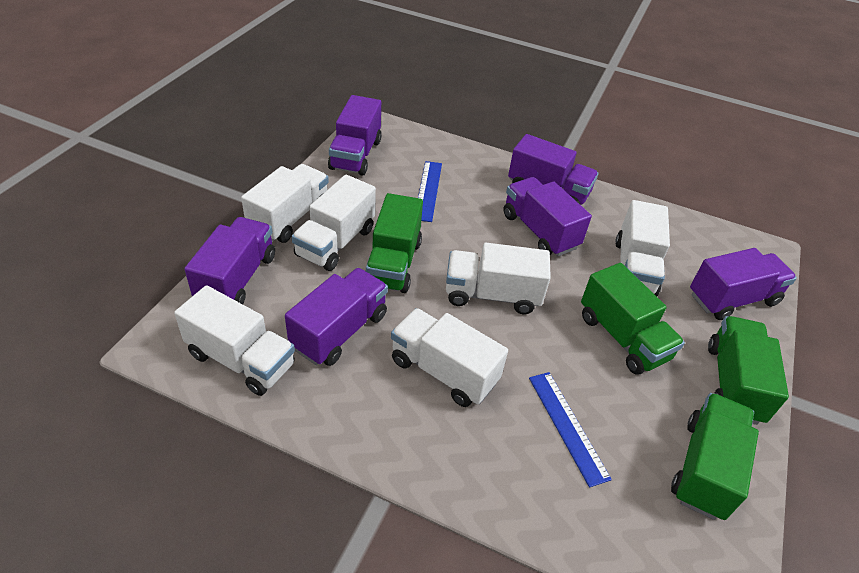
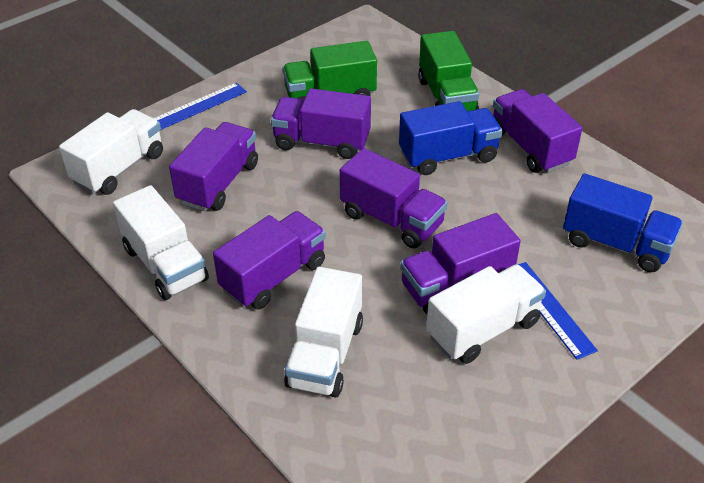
blue truck: 0 -> 2
green truck: 4 -> 2
white truck: 6 -> 4

